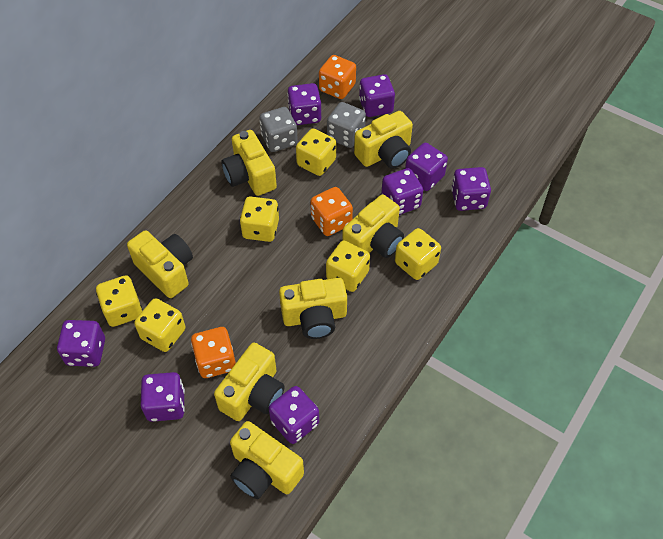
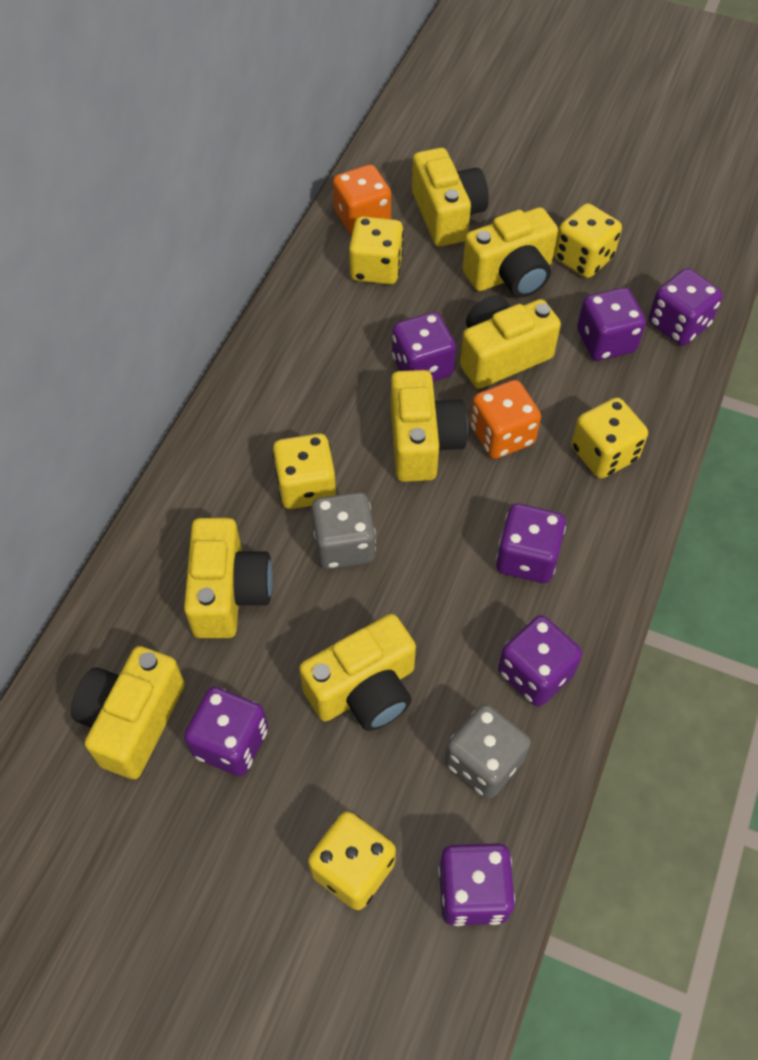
orange dice: 3 -> 2
purple dice: 8 -> 7
yellow dice: 6 -> 5

